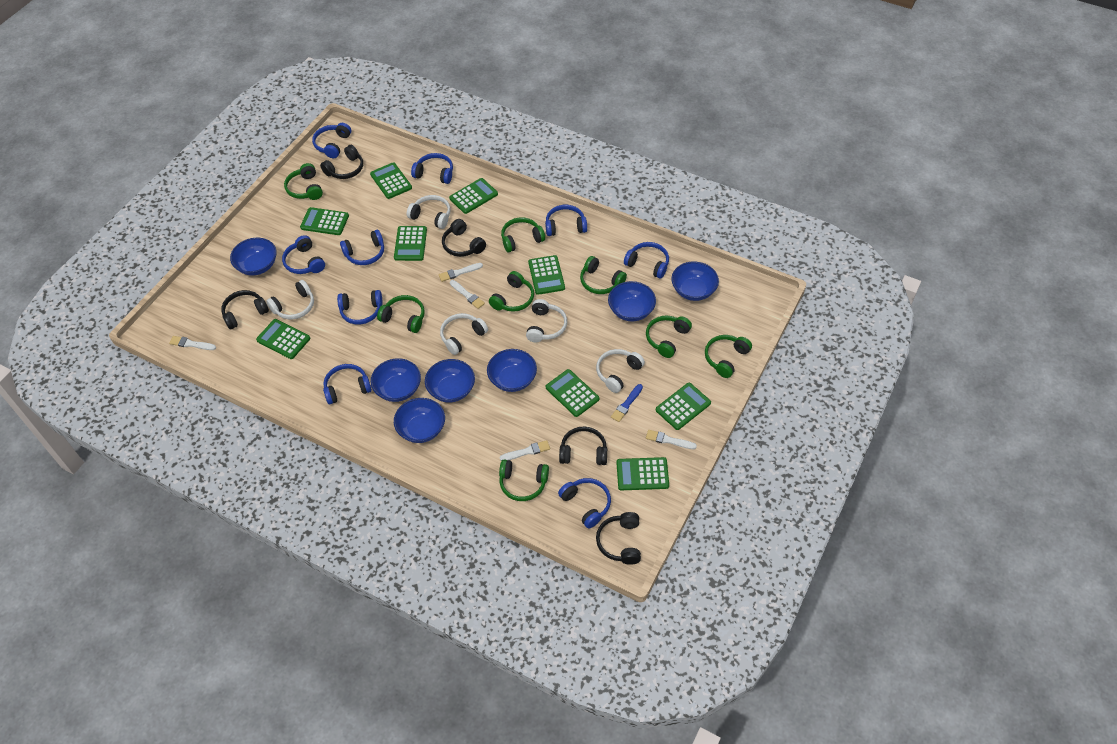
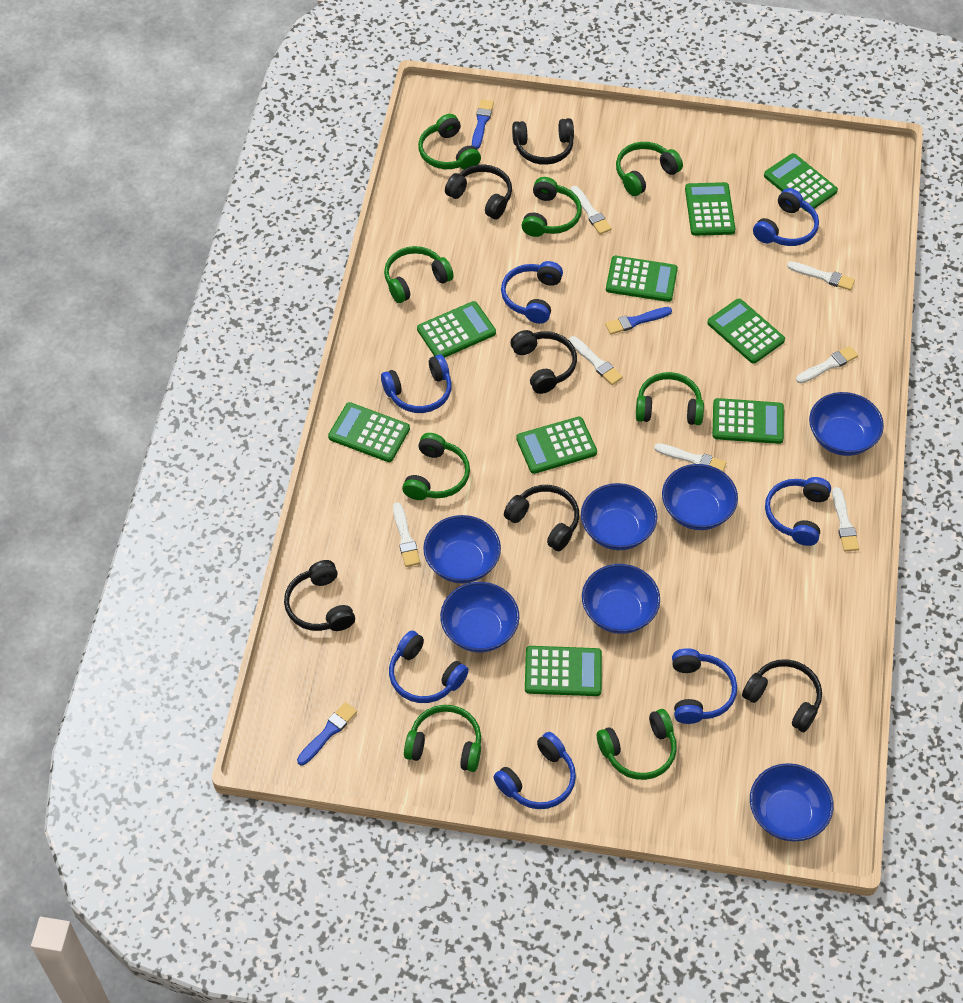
black headphones: 5 -> 6
blue brush: 1 -> 3
blue headphones: 9 -> 7
white brush: 5 -> 7
white headphones: 5 -> 0

